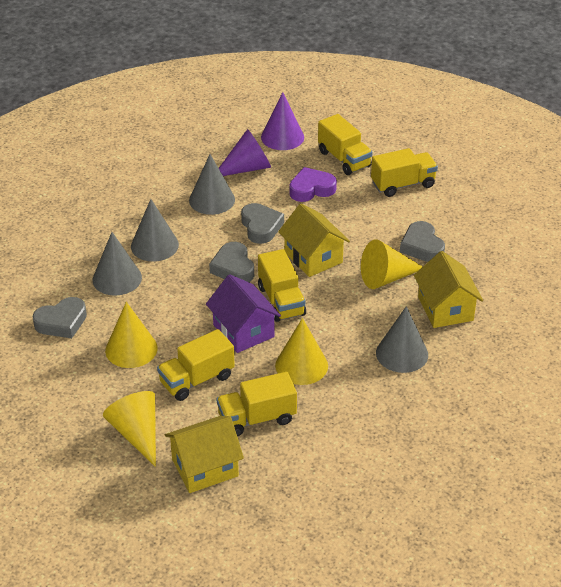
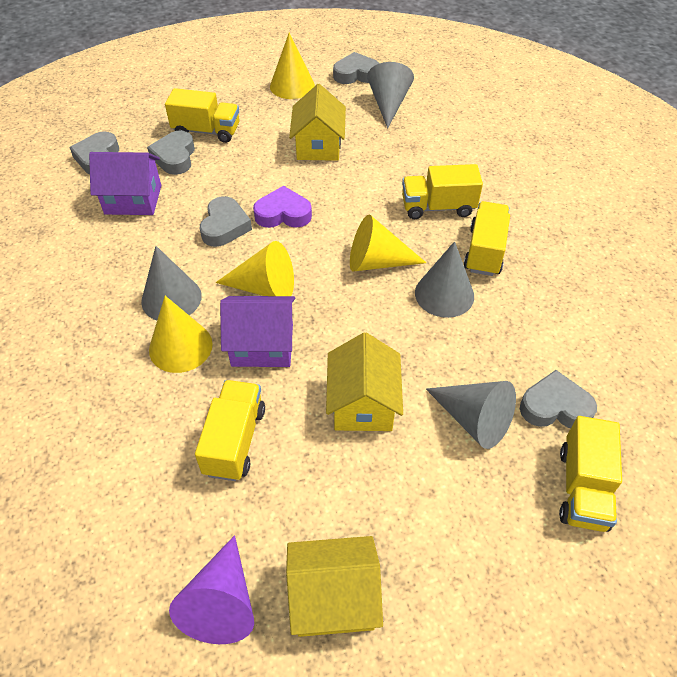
grey heart: 4 -> 5
purple cone: 2 -> 1
purple house: 1 -> 2

